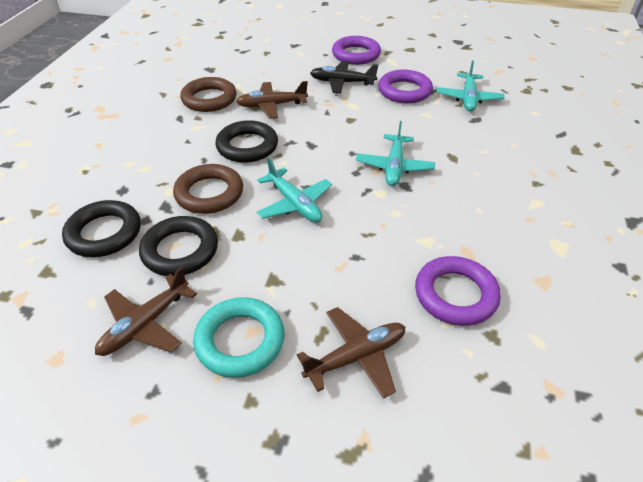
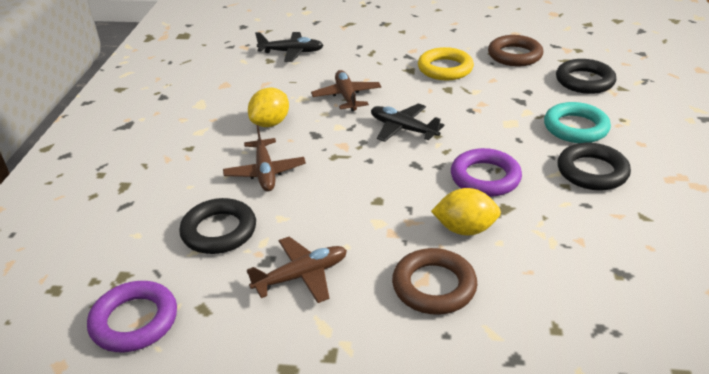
black plane: 1 -> 2
purple ring: 3 -> 2
turquoise plane: 3 -> 0
yellow lemon: 0 -> 2
yellow ring: 0 -> 1

